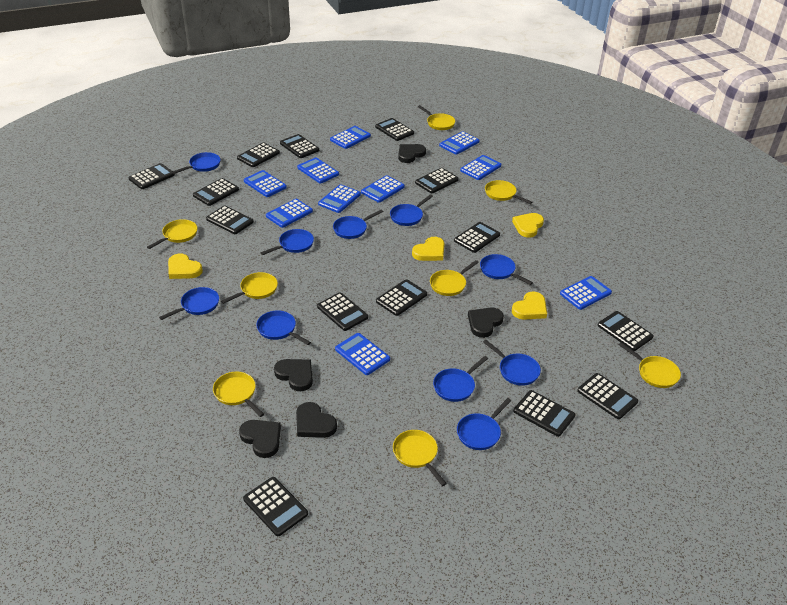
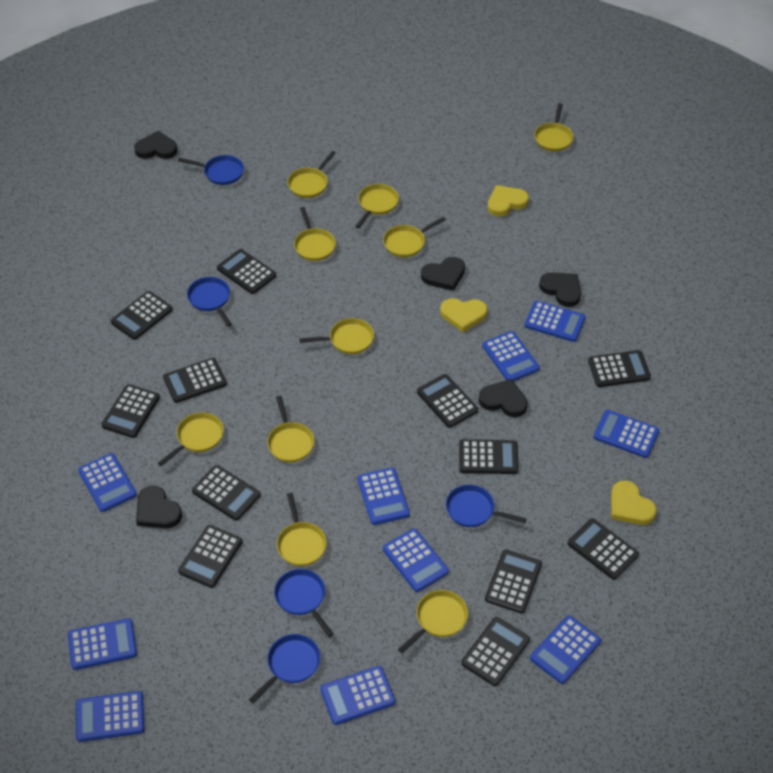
black calculator: 14 -> 12
blue pan: 10 -> 5
yellow heart: 4 -> 3
yellow pan: 8 -> 10

